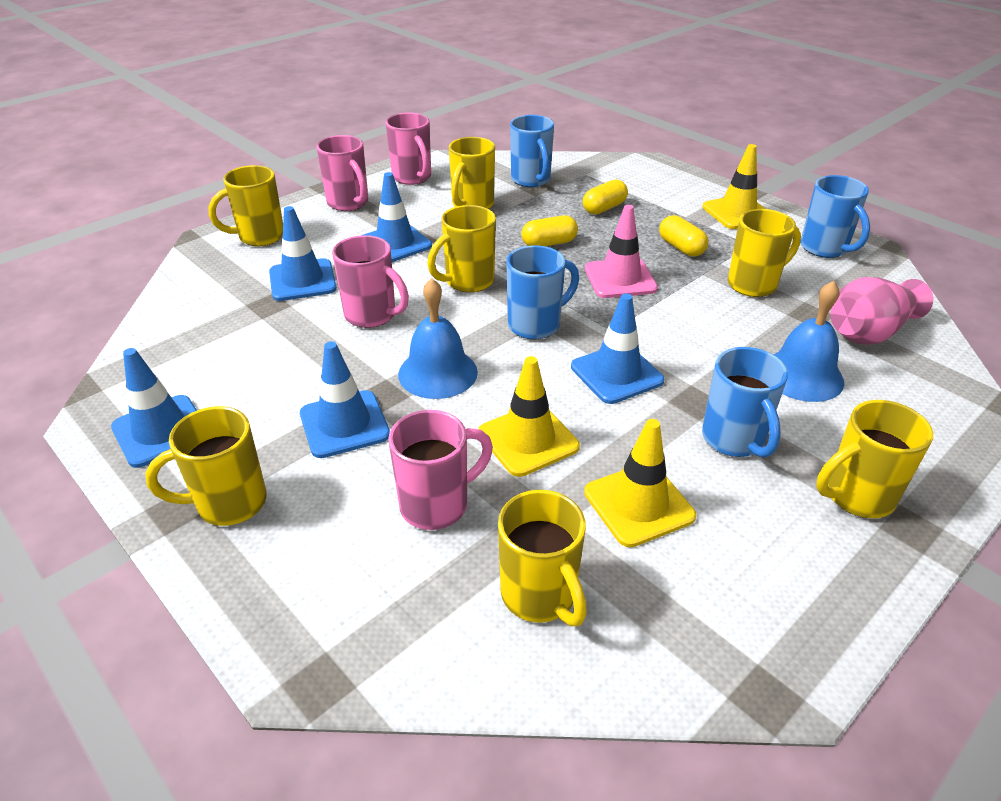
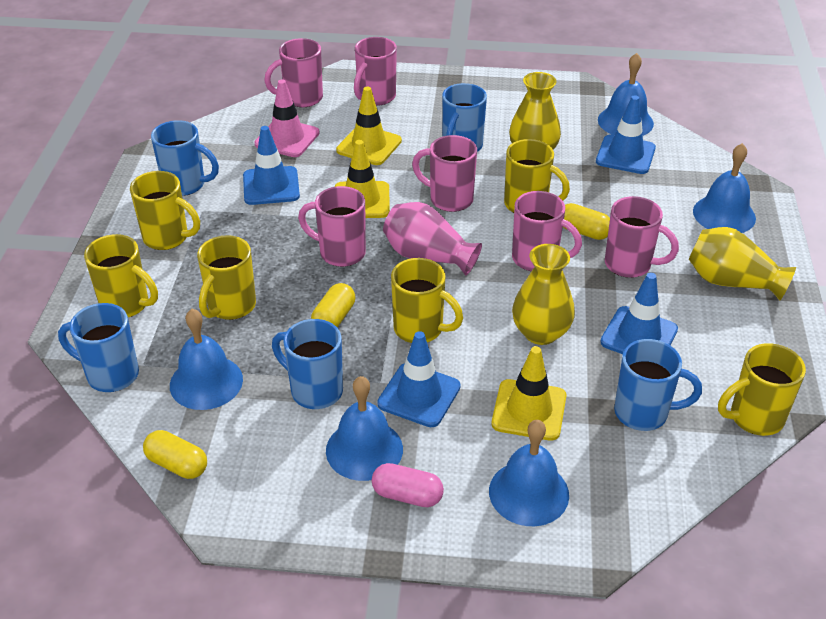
blue bell: 2 -> 5
blue mug: 4 -> 5
blue traffic cone: 5 -> 4
pink capsule: 0 -> 1
pink mug: 4 -> 6
yellow mug: 7 -> 6
yellow vase: 0 -> 3

